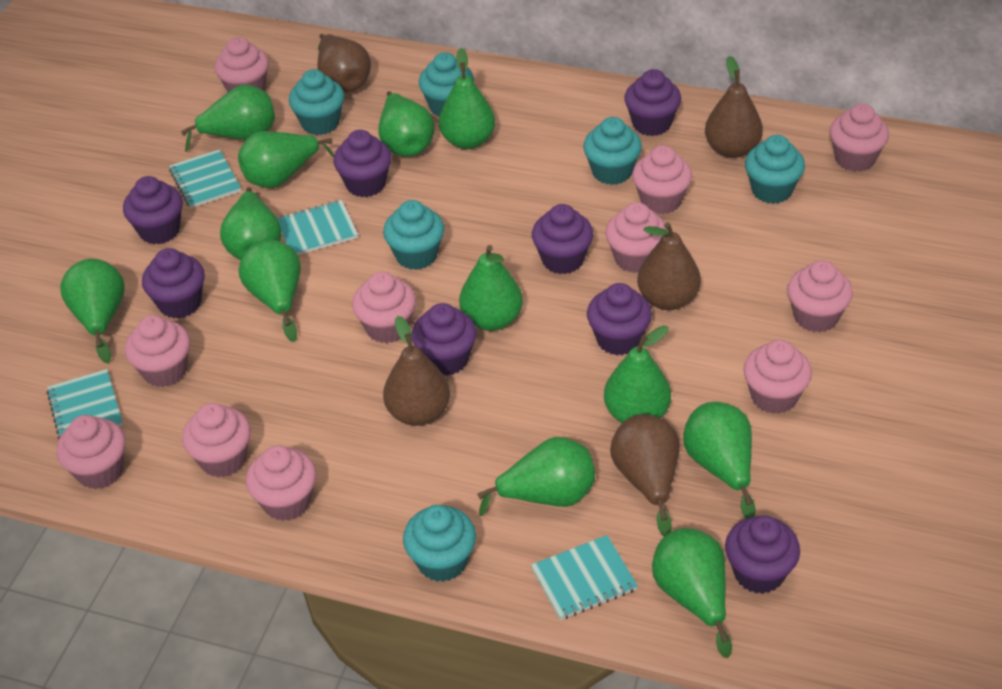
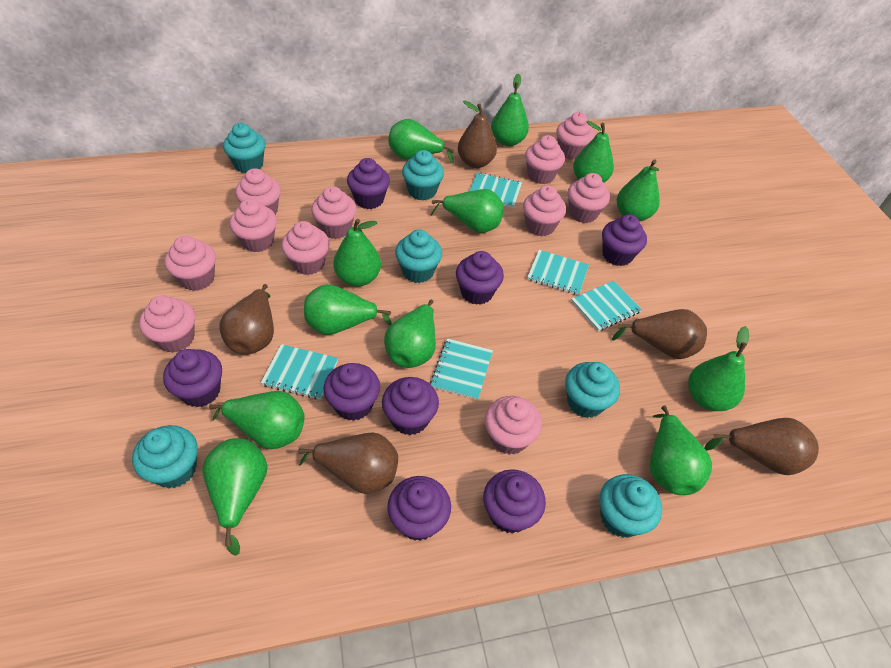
turquoise notebook: 4 -> 5

